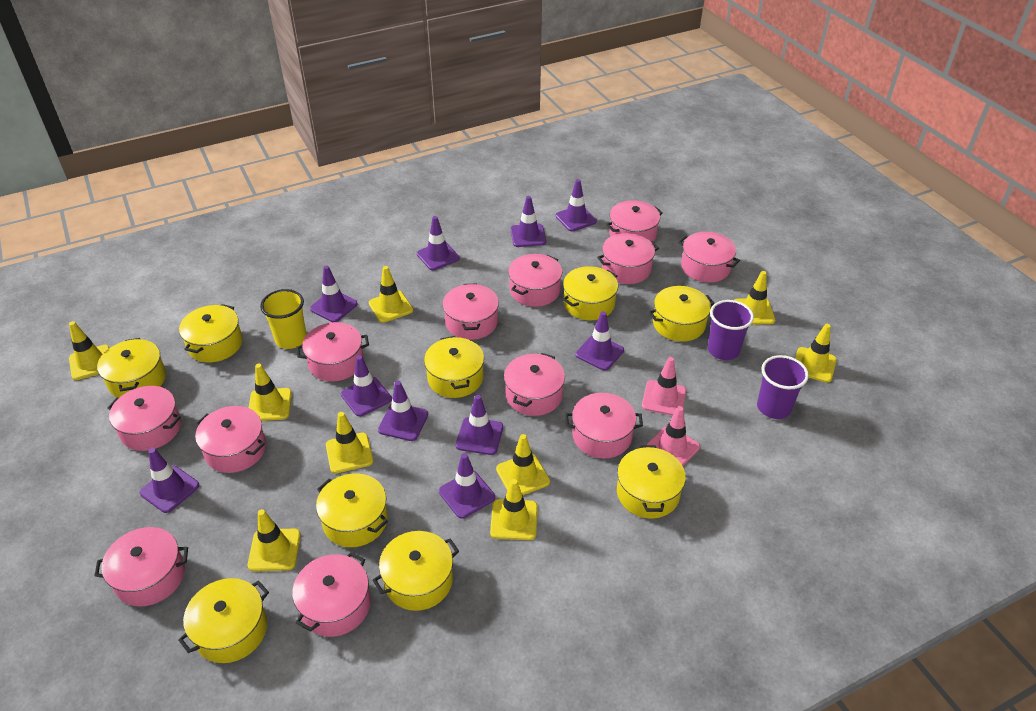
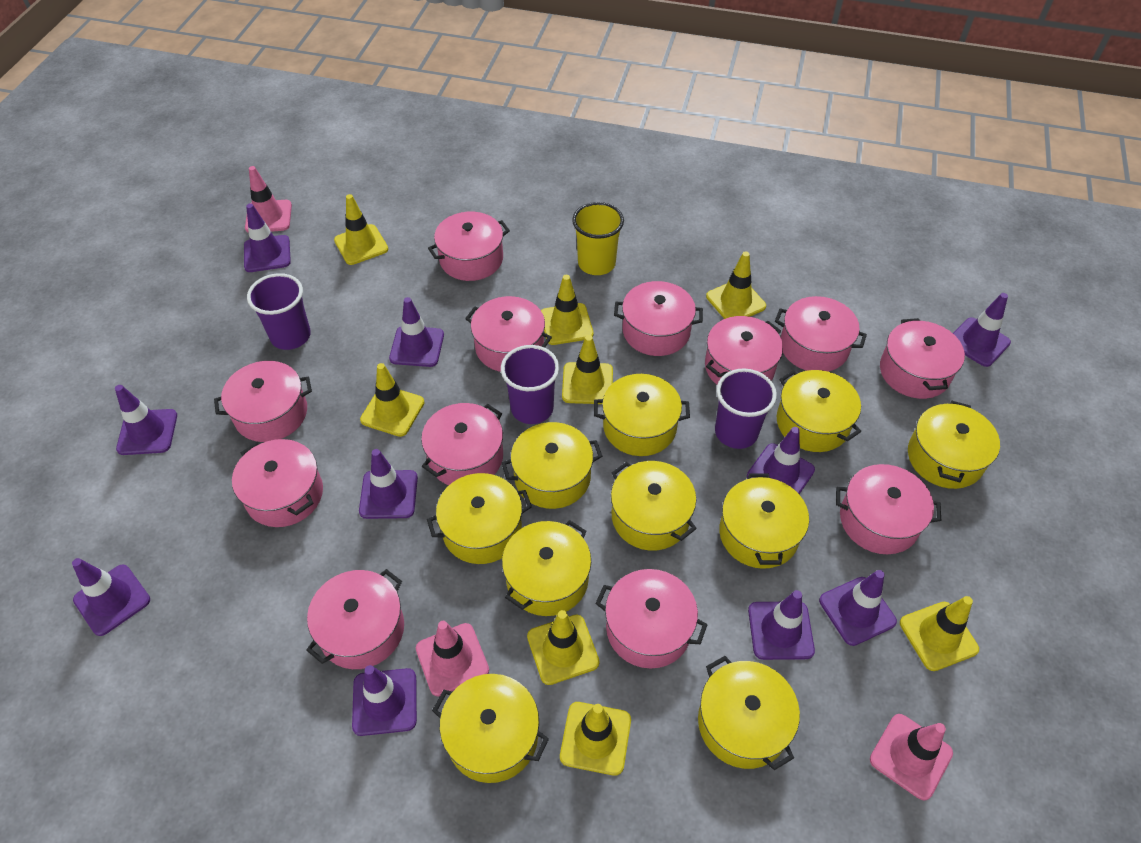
pink traffic cone: 2 -> 3
purple cup: 2 -> 3
yellow pot: 9 -> 10
yellow traffic cone: 9 -> 8

